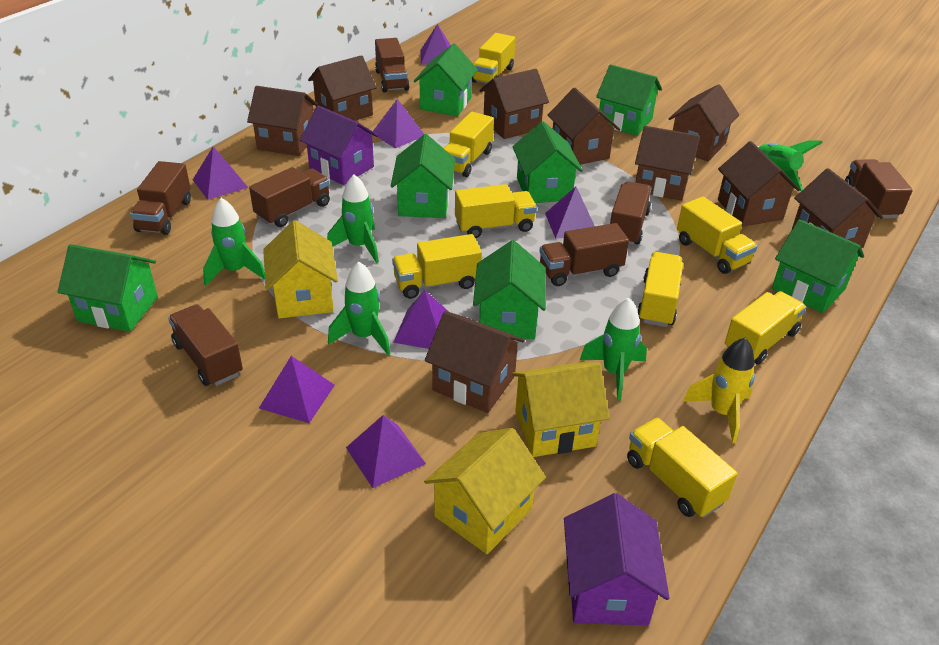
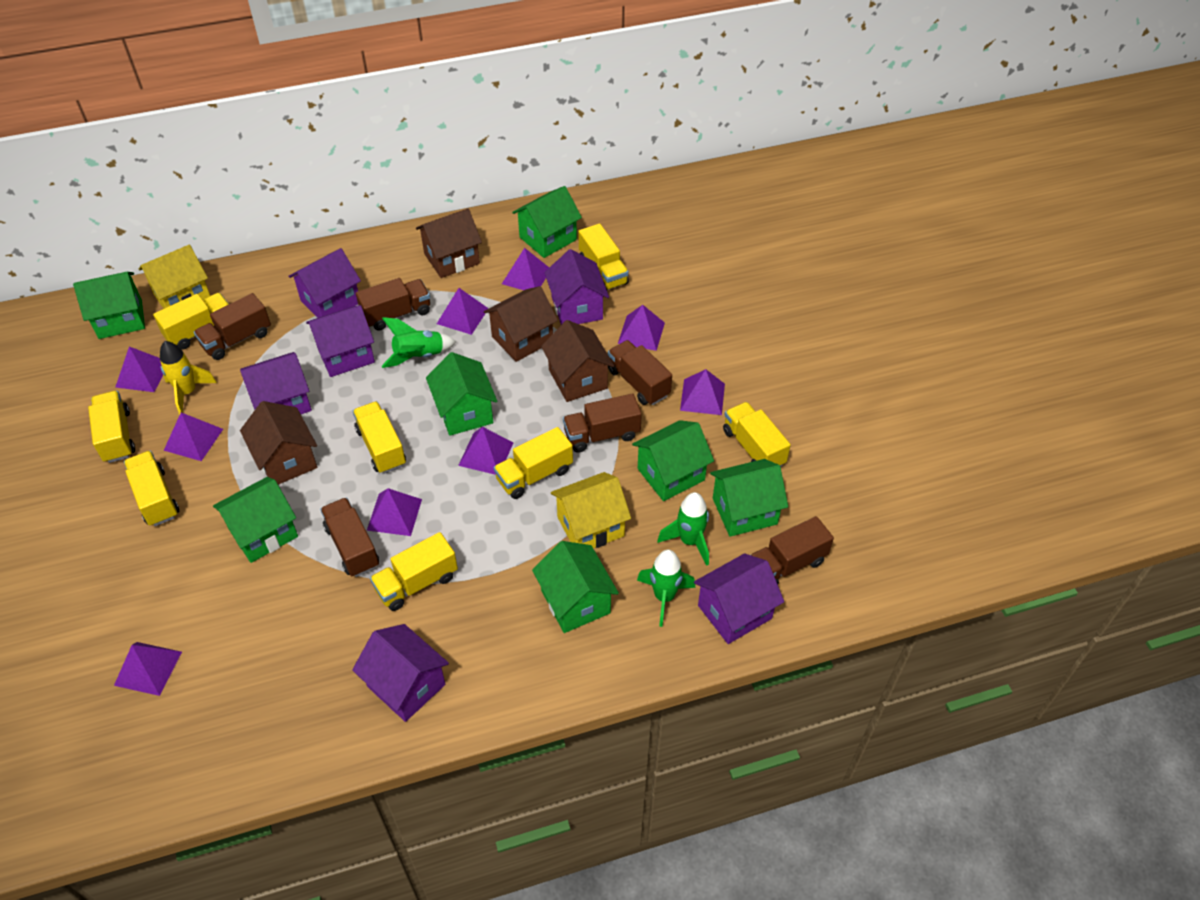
brown house: 9 -> 4
brown truck: 7 -> 6
green rocket: 5 -> 3
purple house: 2 -> 6
purple pyramid: 7 -> 9
yellow house: 3 -> 2

